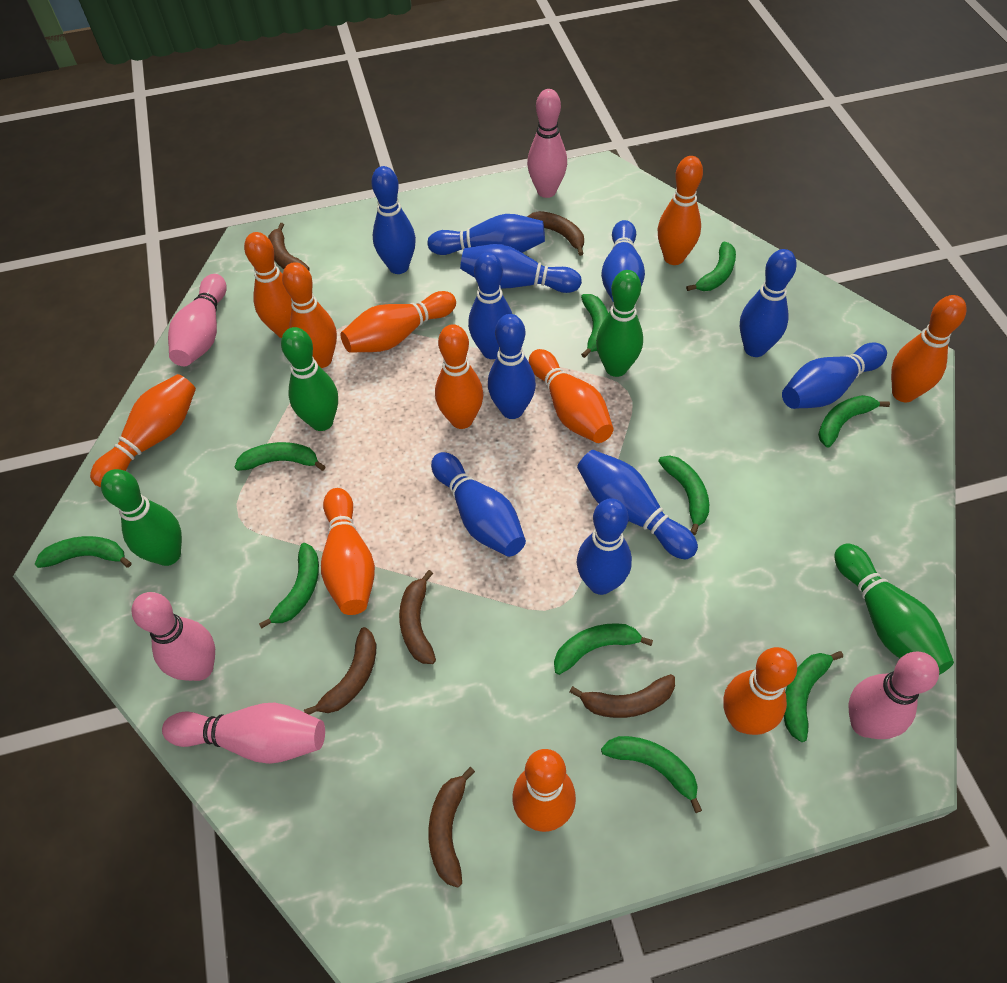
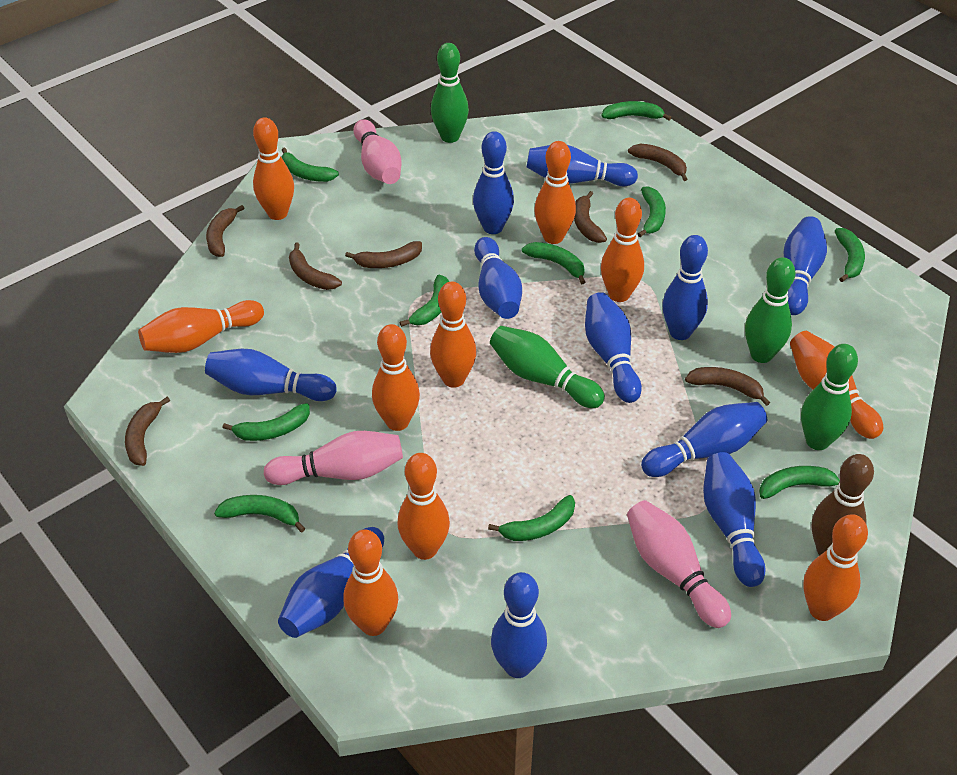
brown banana: 6 -> 7
brown bowling pin: 0 -> 1
orange bowling pin: 11 -> 10
pink bowling pin: 5 -> 3

